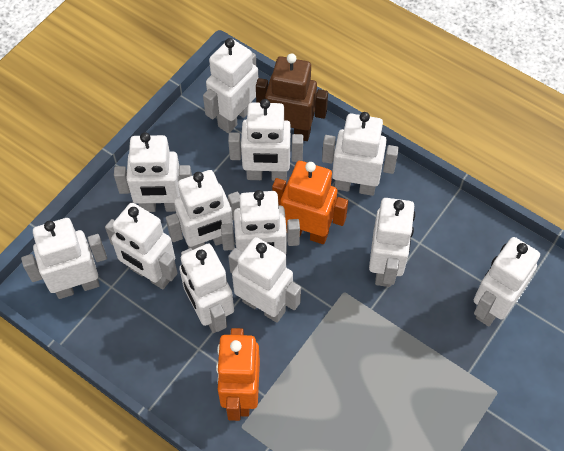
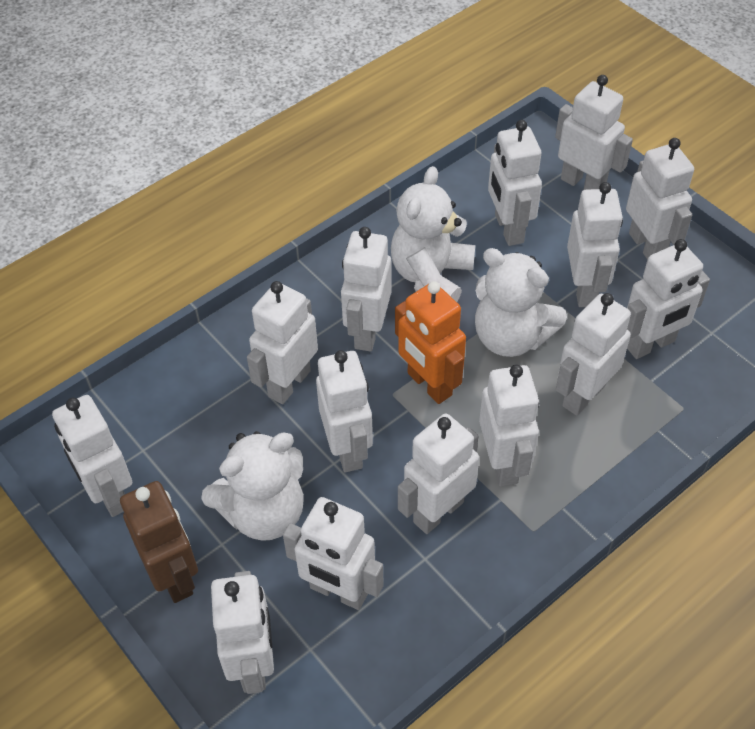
orange robot: 2 -> 1
white robot: 12 -> 14
white teddy bear: 0 -> 3

